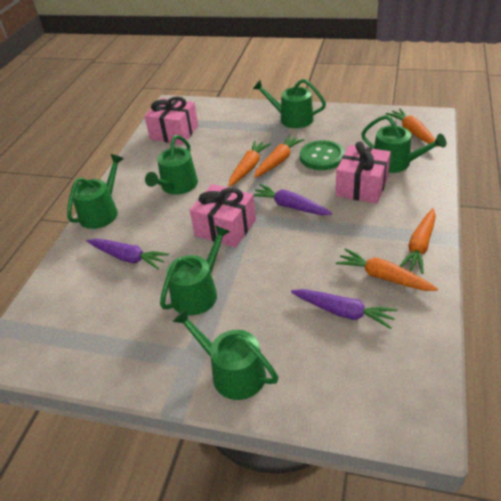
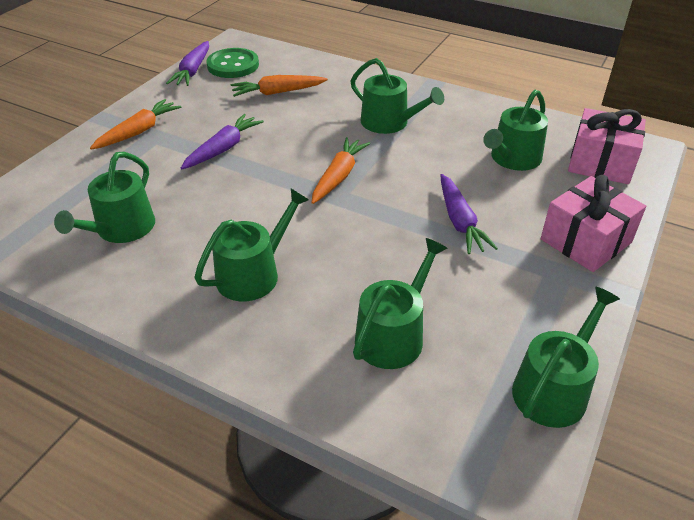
orange carrot: 5 -> 3
pink gift: 3 -> 2

